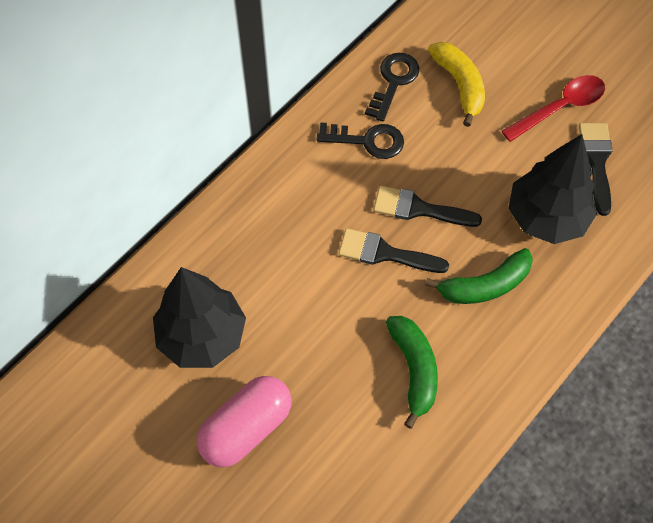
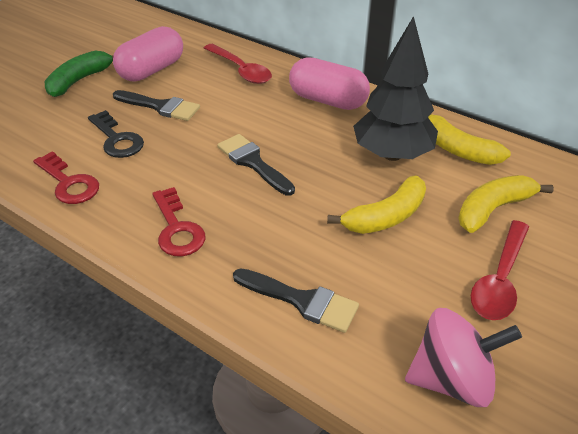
black key: 2 -> 1
black tree: 2 -> 1
green banana: 2 -> 1
pink capsule: 1 -> 2
pink spinning top: 0 -> 1
red key: 0 -> 2
red spoon: 1 -> 2
yellow banana: 1 -> 3

